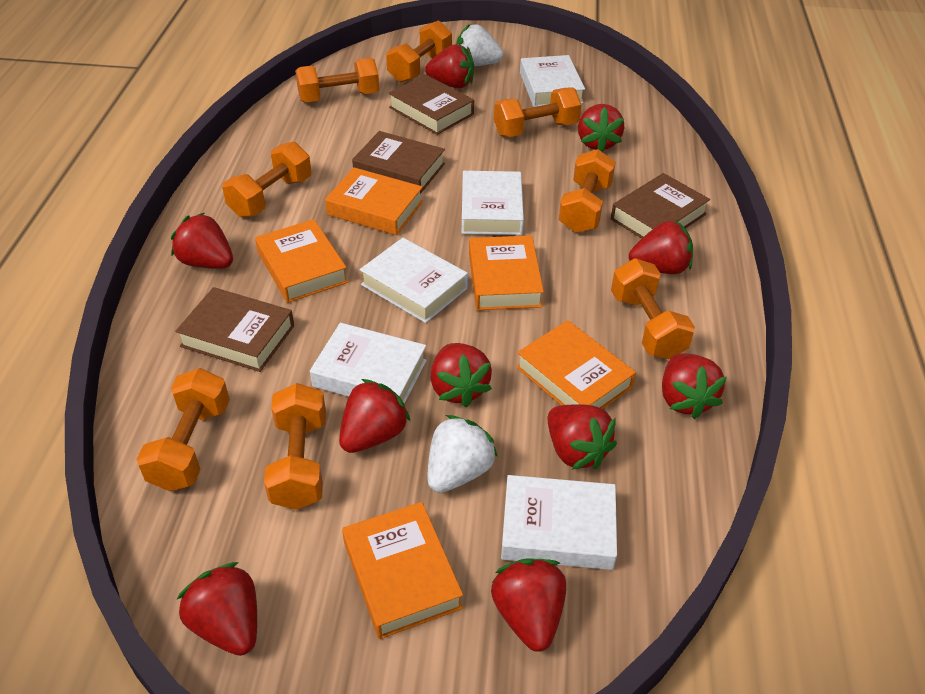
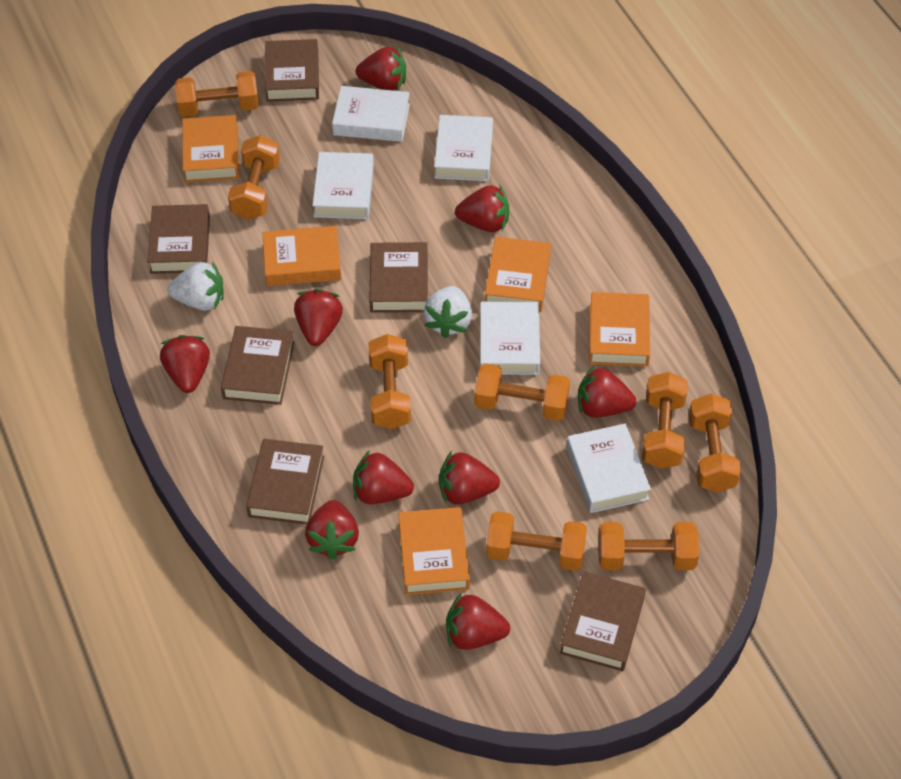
brown book: 4 -> 6
red strawberry: 10 -> 9

